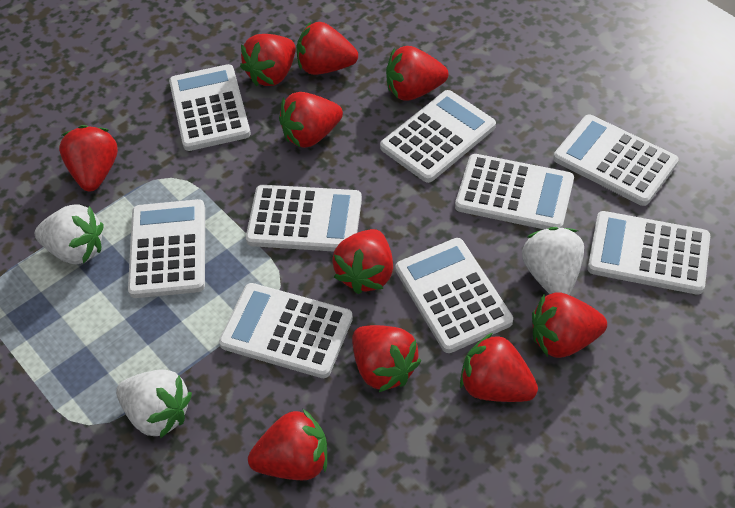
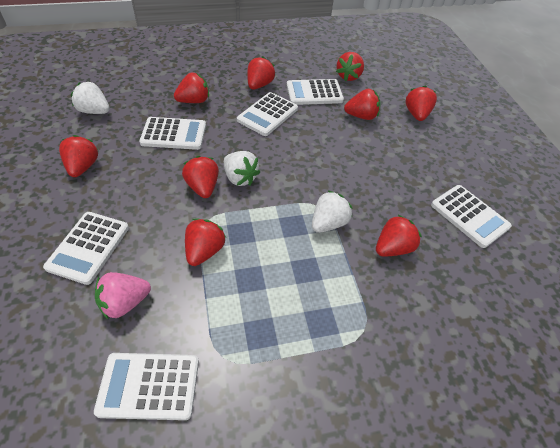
pink strawberry: 0 -> 1
red strawberry: 10 -> 9
white calculator: 9 -> 6

